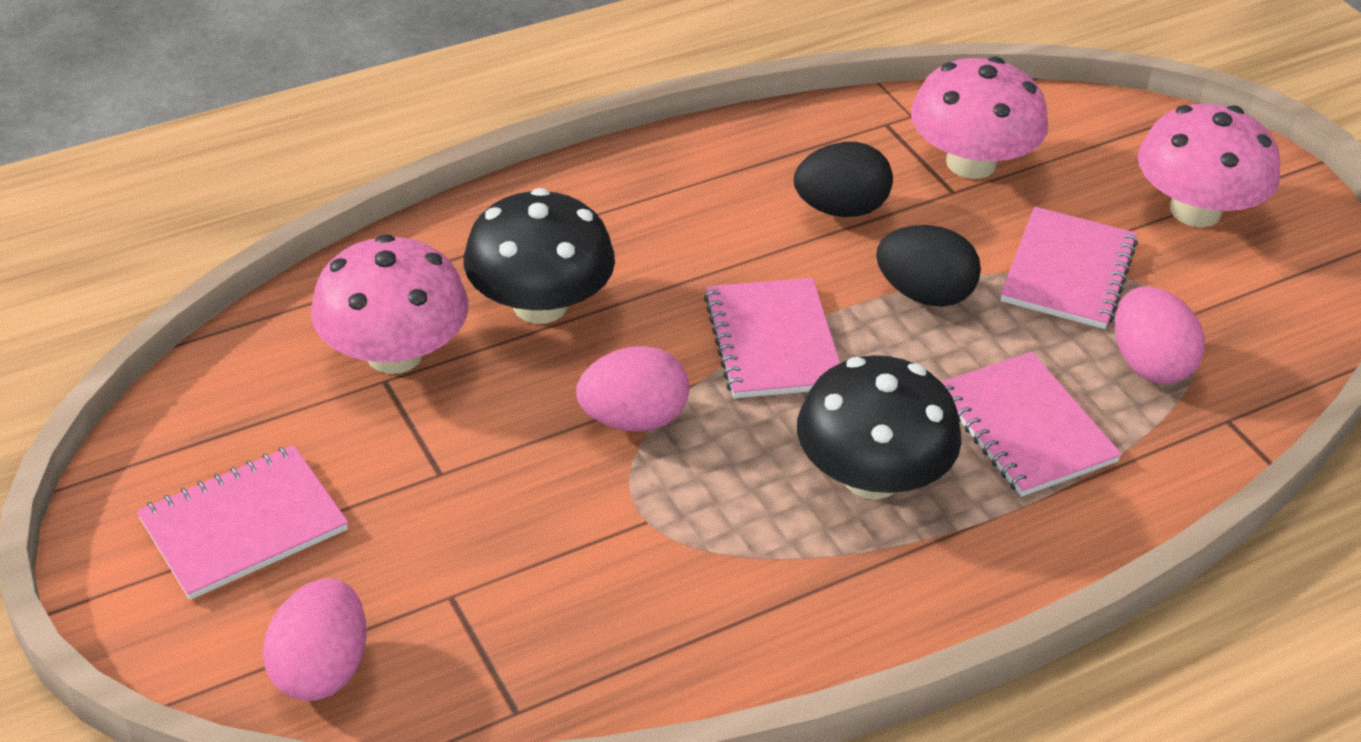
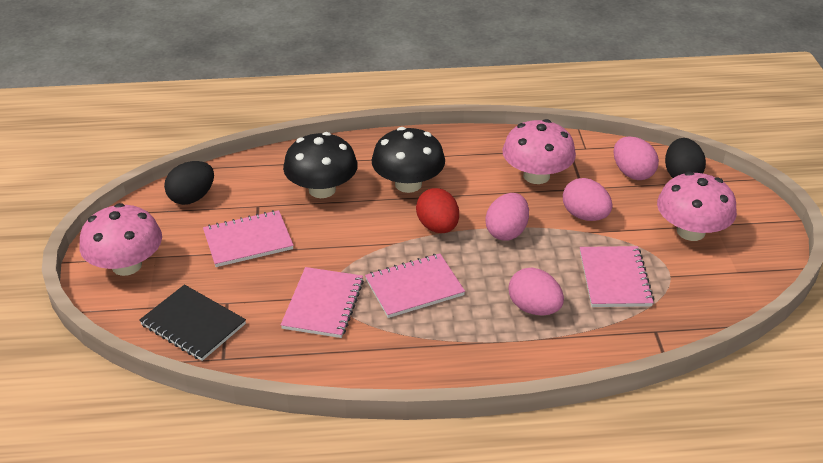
black notebook: 0 -> 1
pink egg: 3 -> 4
red egg: 0 -> 1

